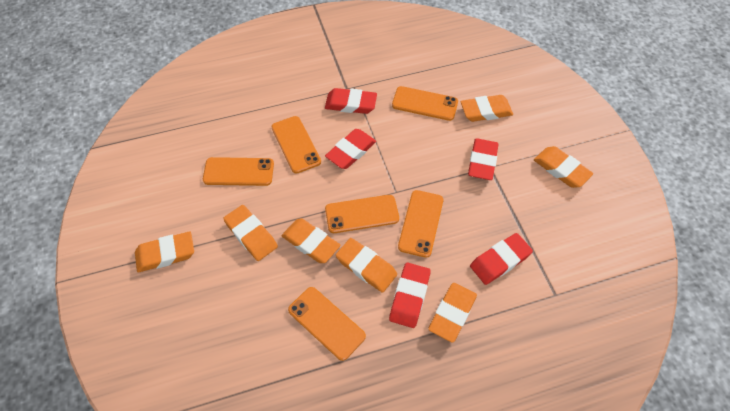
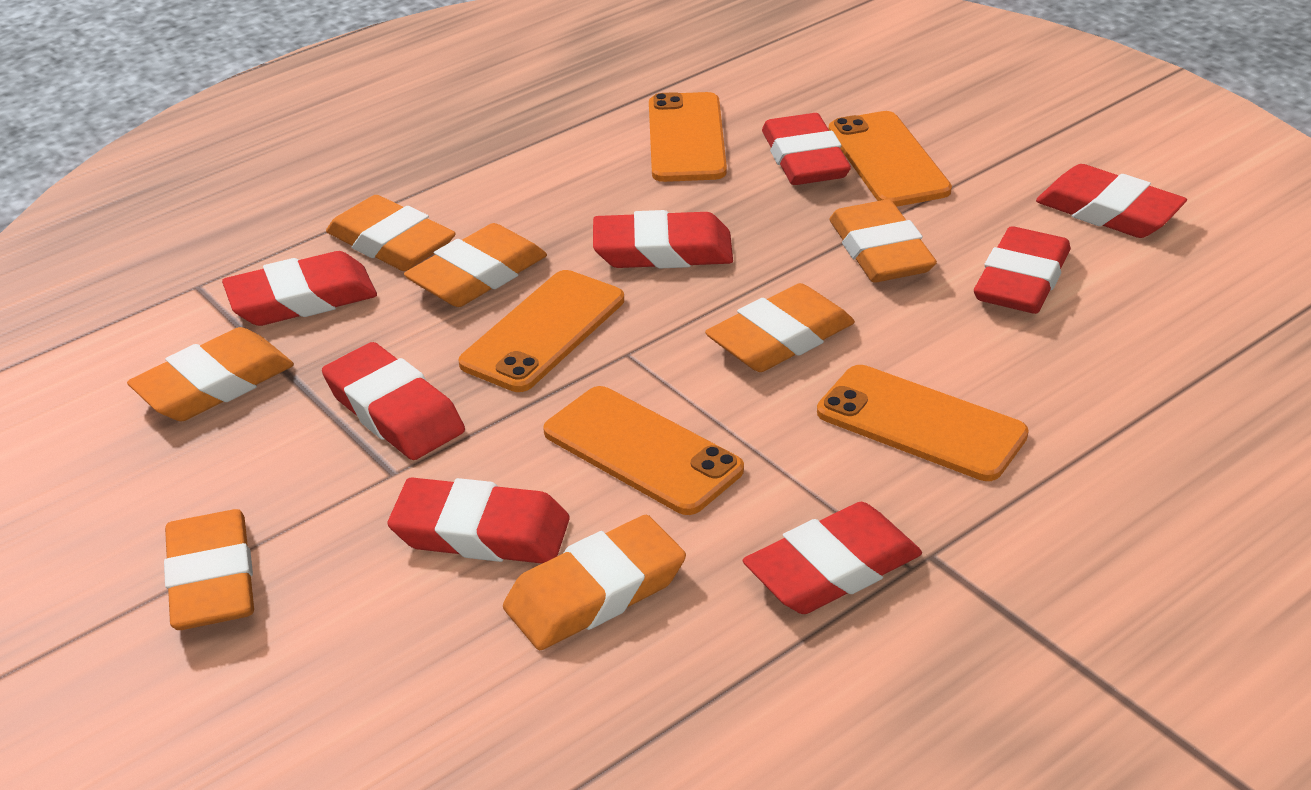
orange phone: 6 -> 5
red eraser: 5 -> 8

